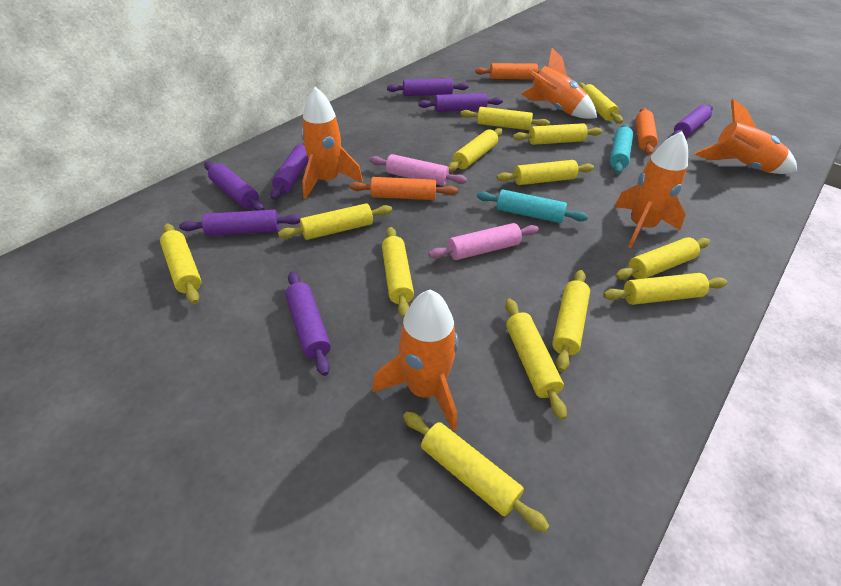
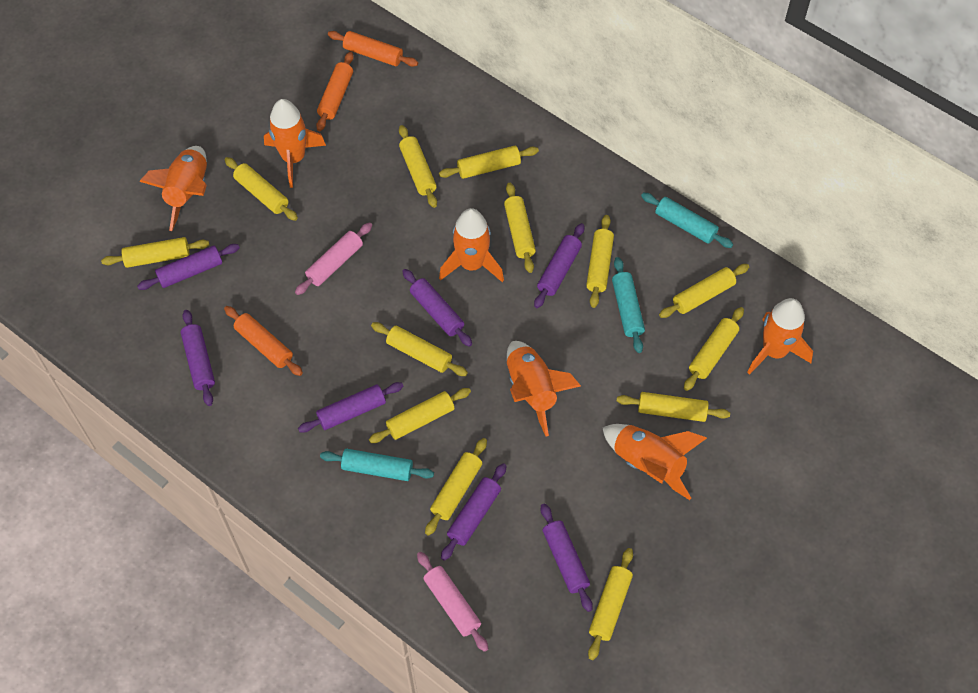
orange rocket: 5 -> 6
turquoise rolling pin: 2 -> 3

